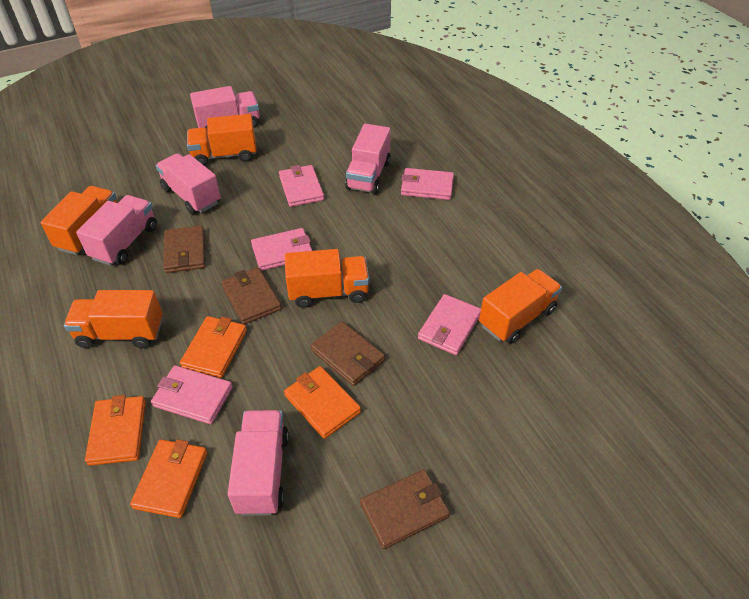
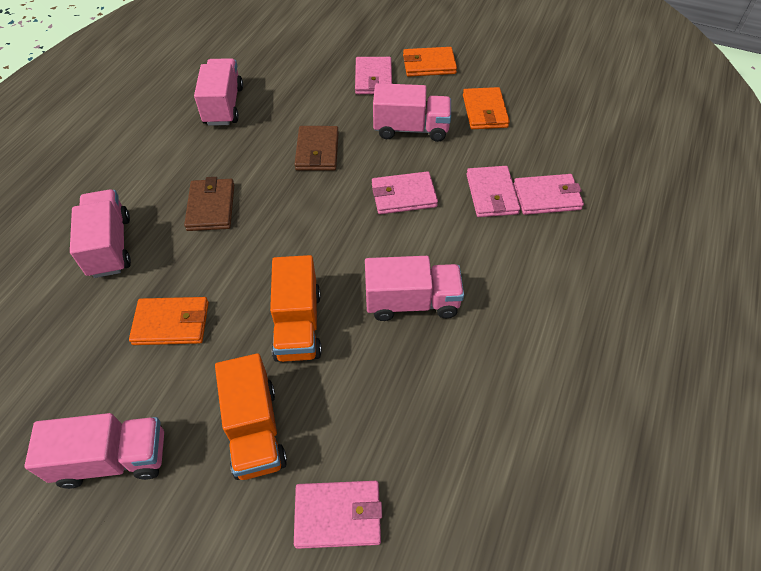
brown wallet: 4 -> 2
orange truck: 5 -> 2
orange wallet: 4 -> 3

